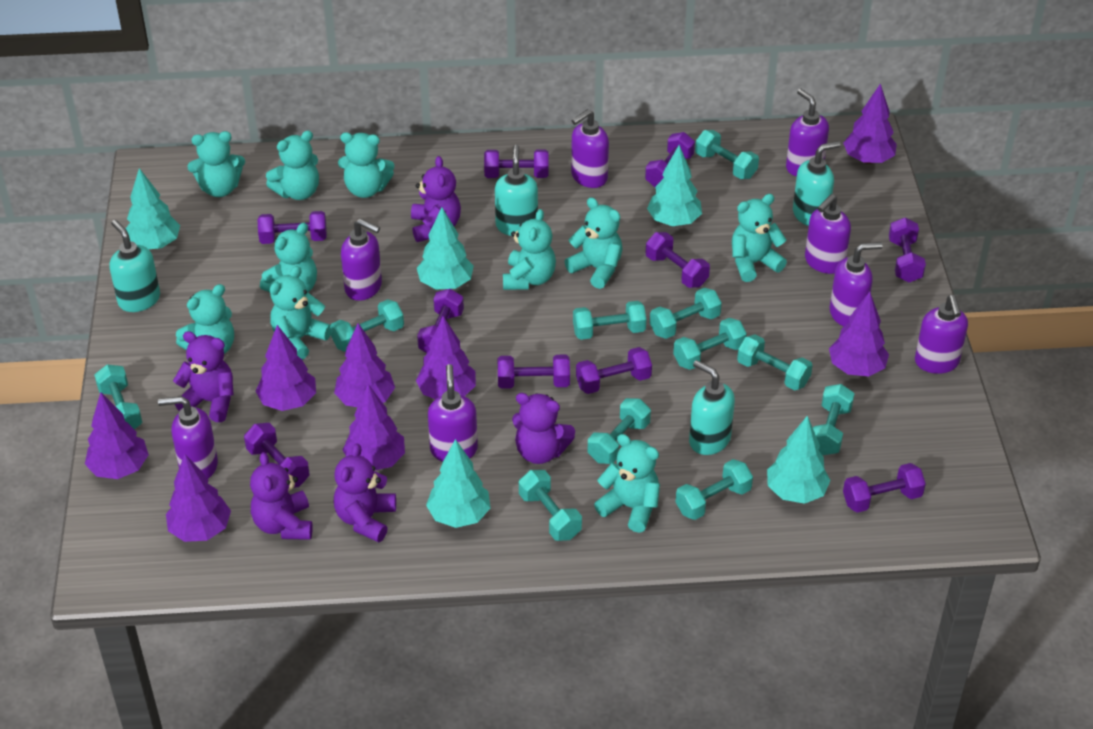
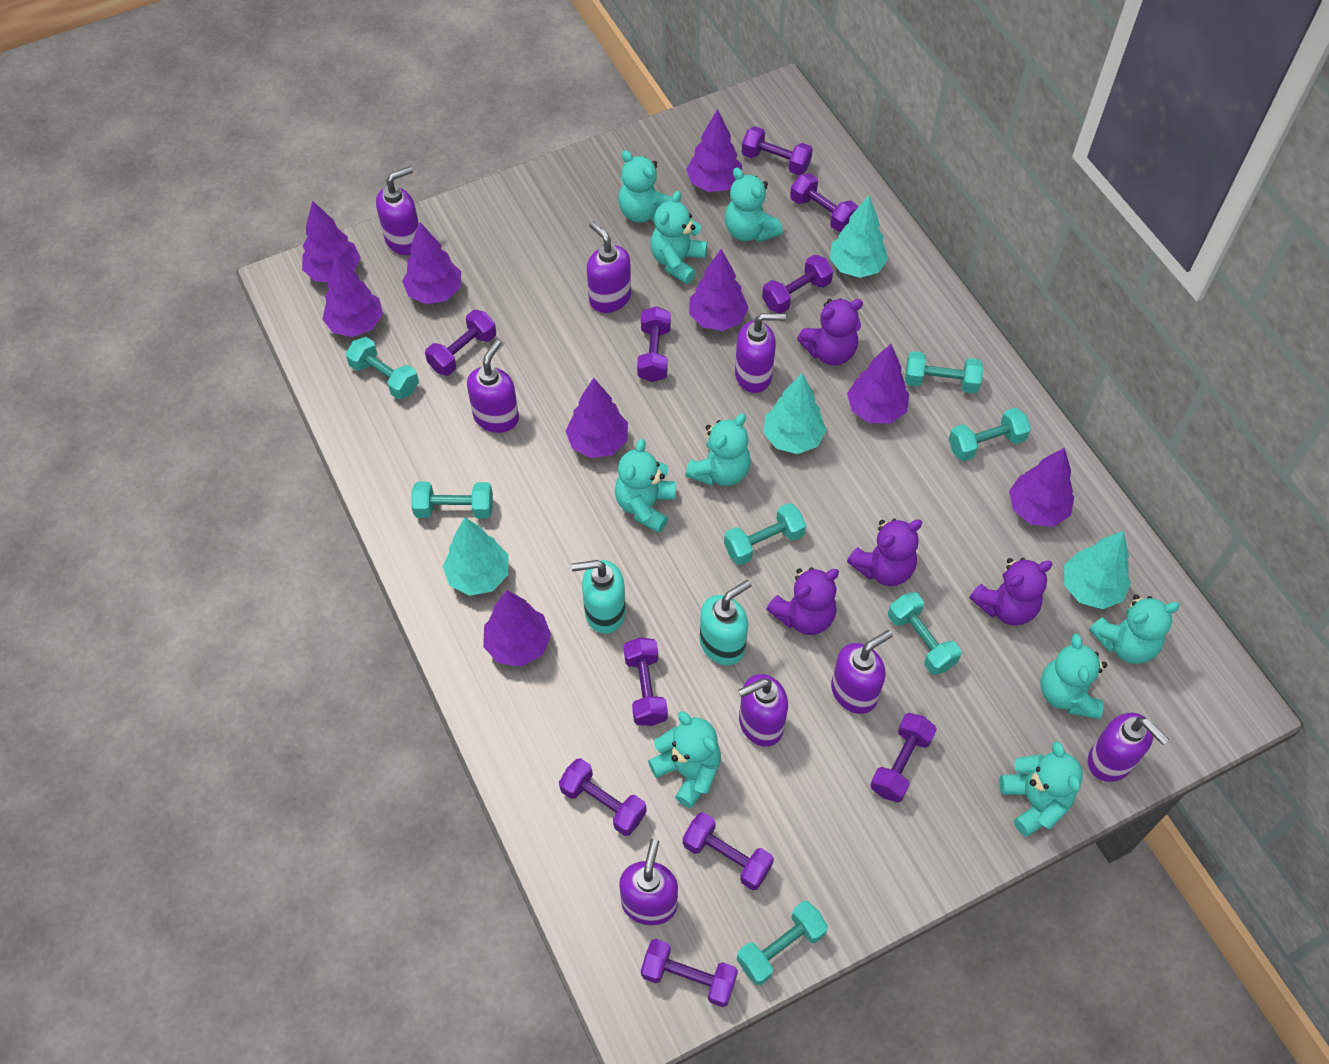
purple teddy bear: 5 -> 4
purple tree: 8 -> 9
turquoise dumbbell: 11 -> 7
turquoise soap dispenser: 4 -> 2
turquoise teddy bear: 10 -> 9
turquoise tree: 5 -> 4

